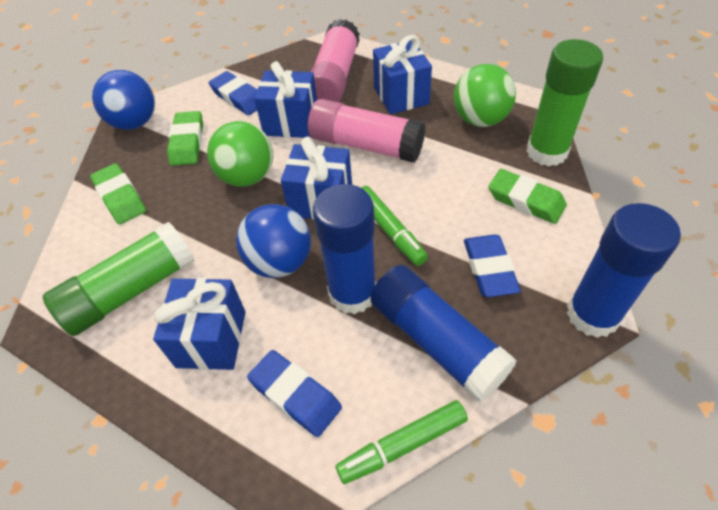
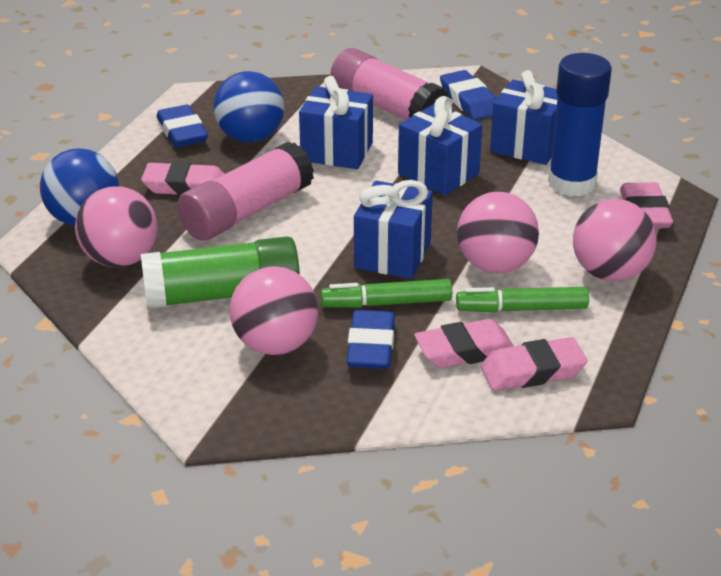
blue glue stick: 3 -> 1
green ball: 2 -> 0
green eraser: 3 -> 0
green glue stick: 2 -> 1
pink ball: 0 -> 4
pink eraser: 0 -> 4

